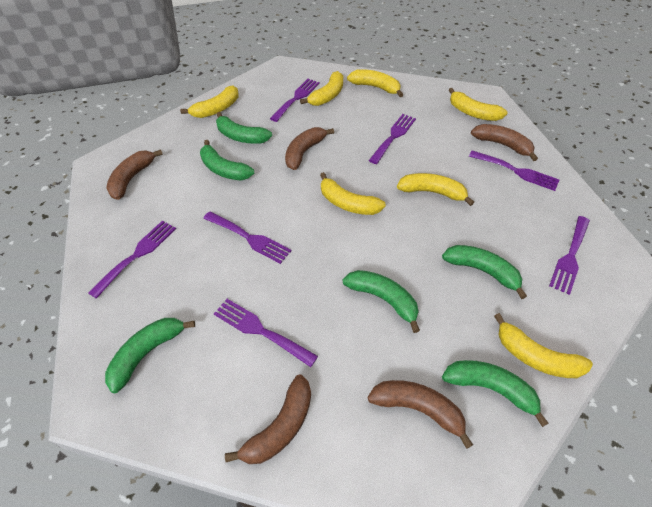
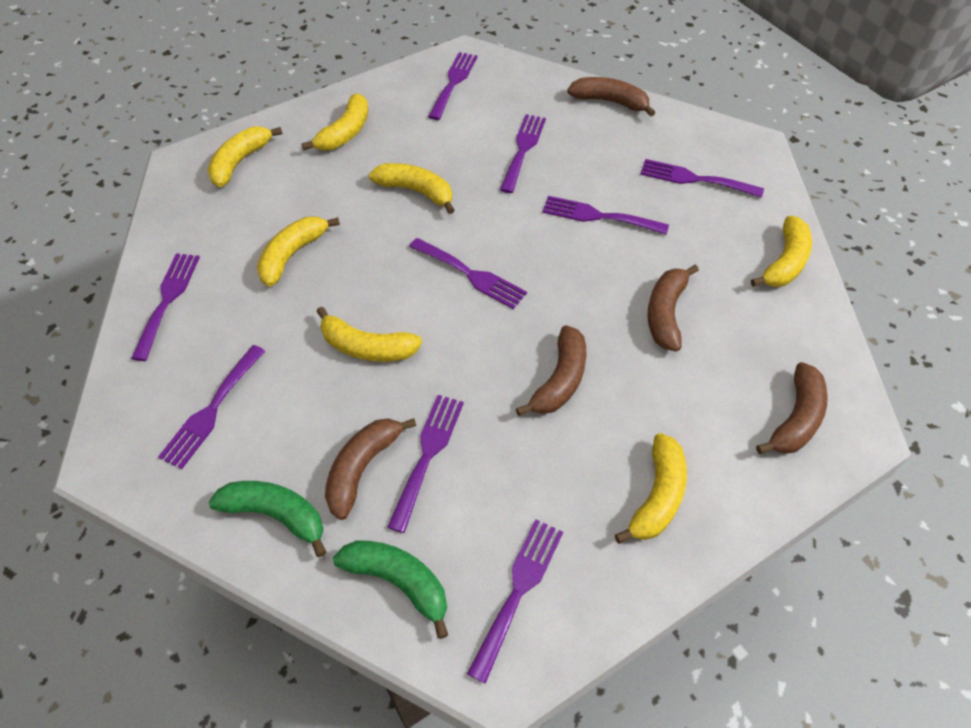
green banana: 6 -> 2
purple fork: 7 -> 9

